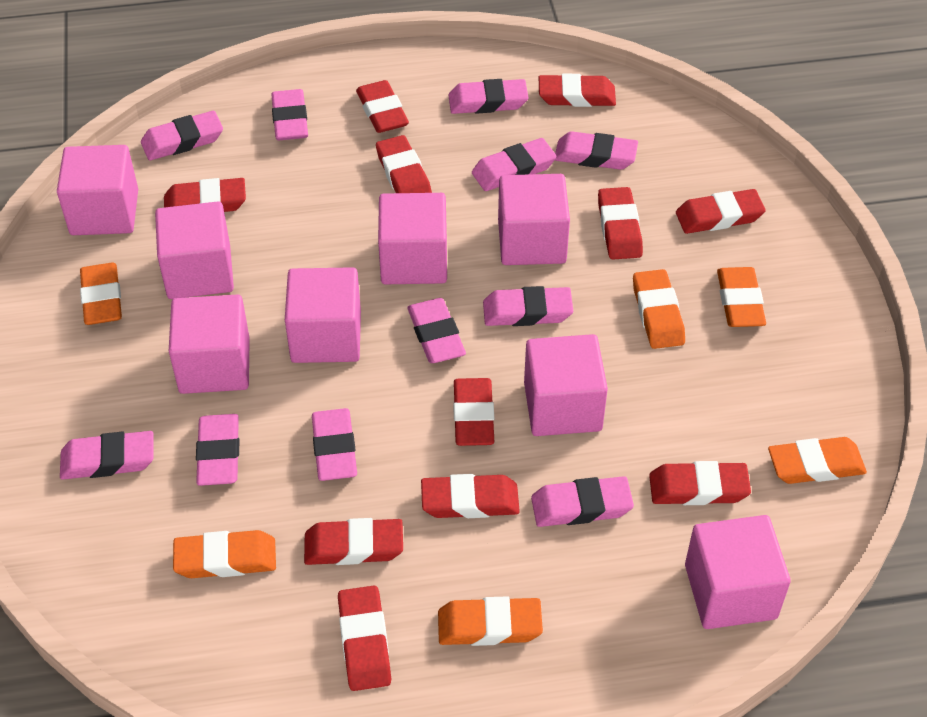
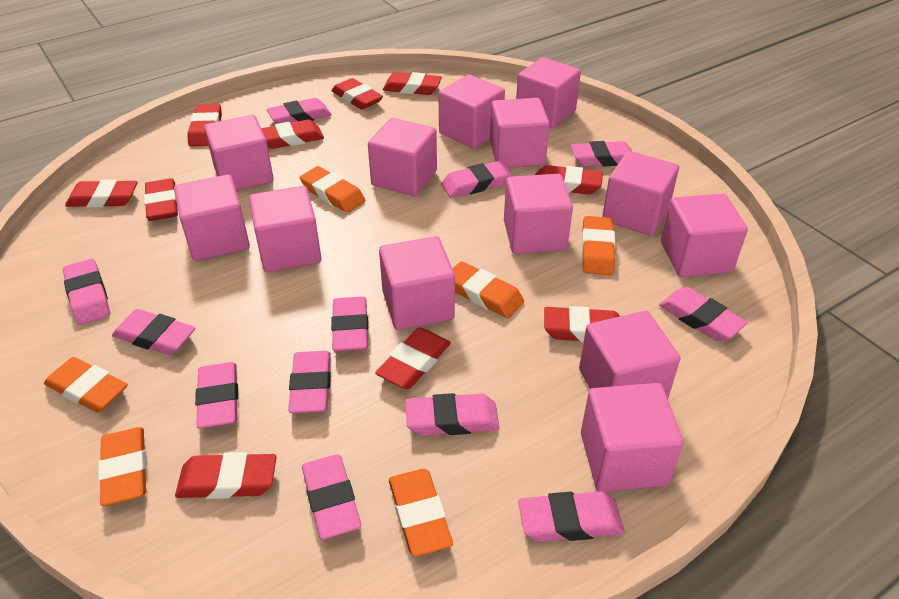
pink cube: 8 -> 13
pink eraser: 11 -> 12
red eraser: 11 -> 10

